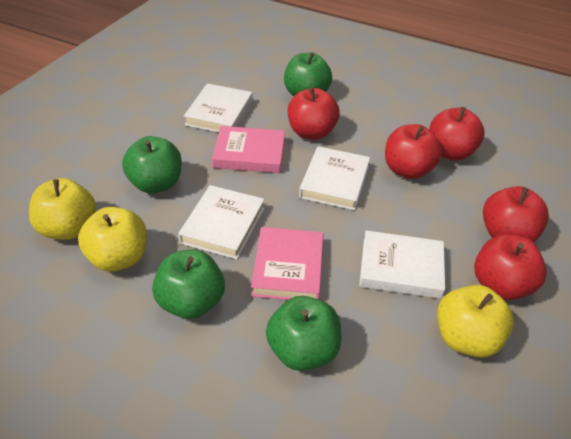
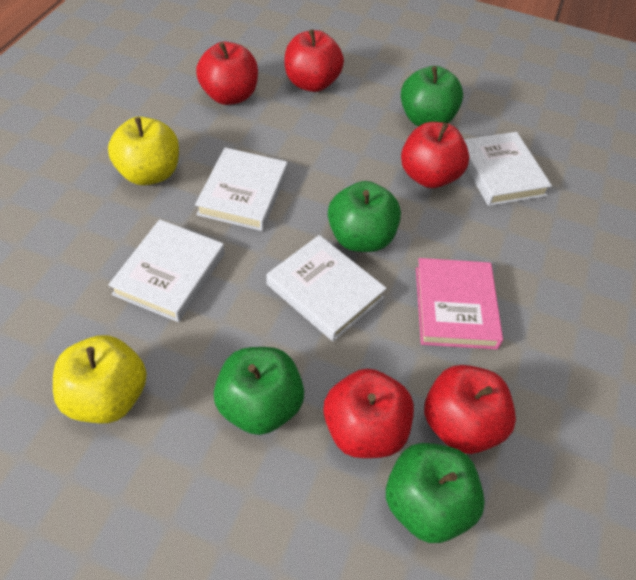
pink book: 2 -> 1
yellow apple: 3 -> 2

